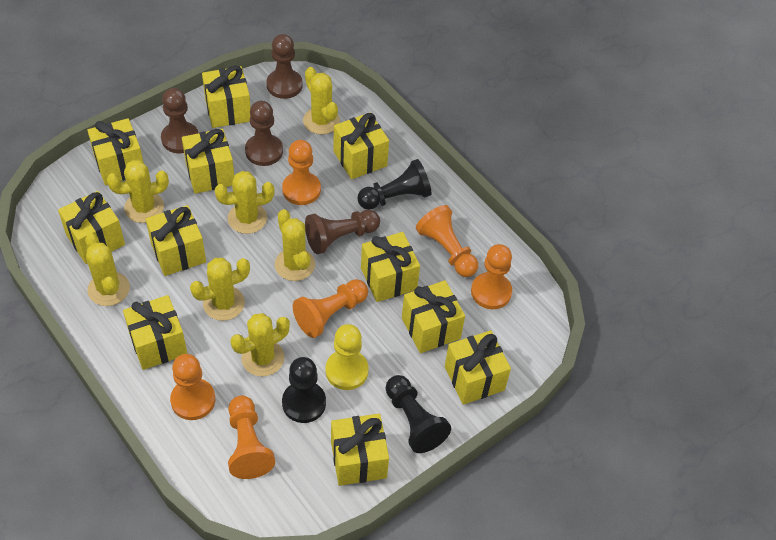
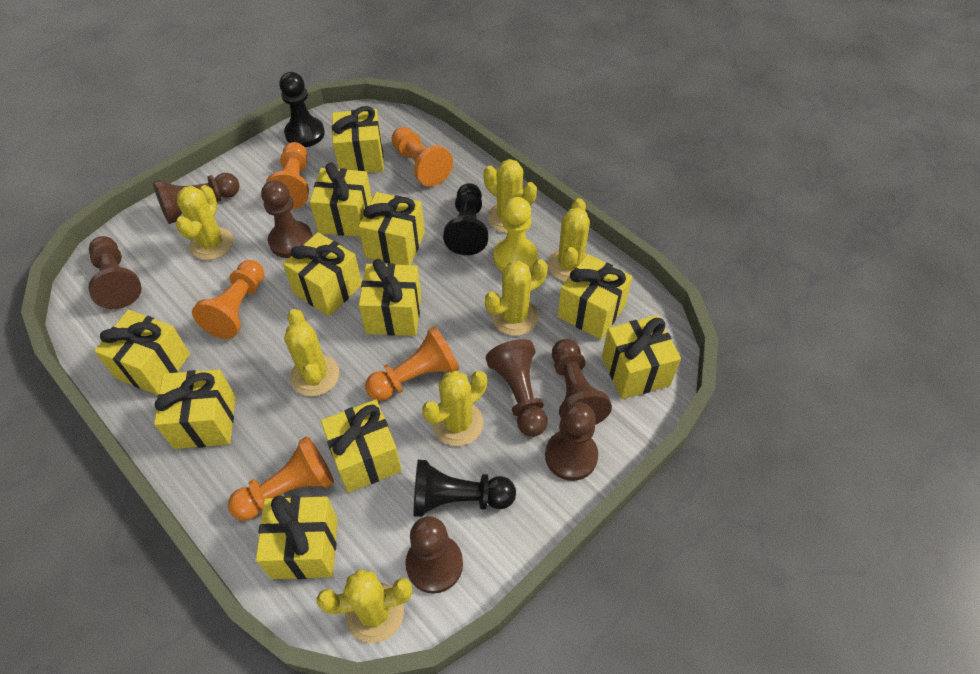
brown pawn: 4 -> 7
orange pawn: 6 -> 5

